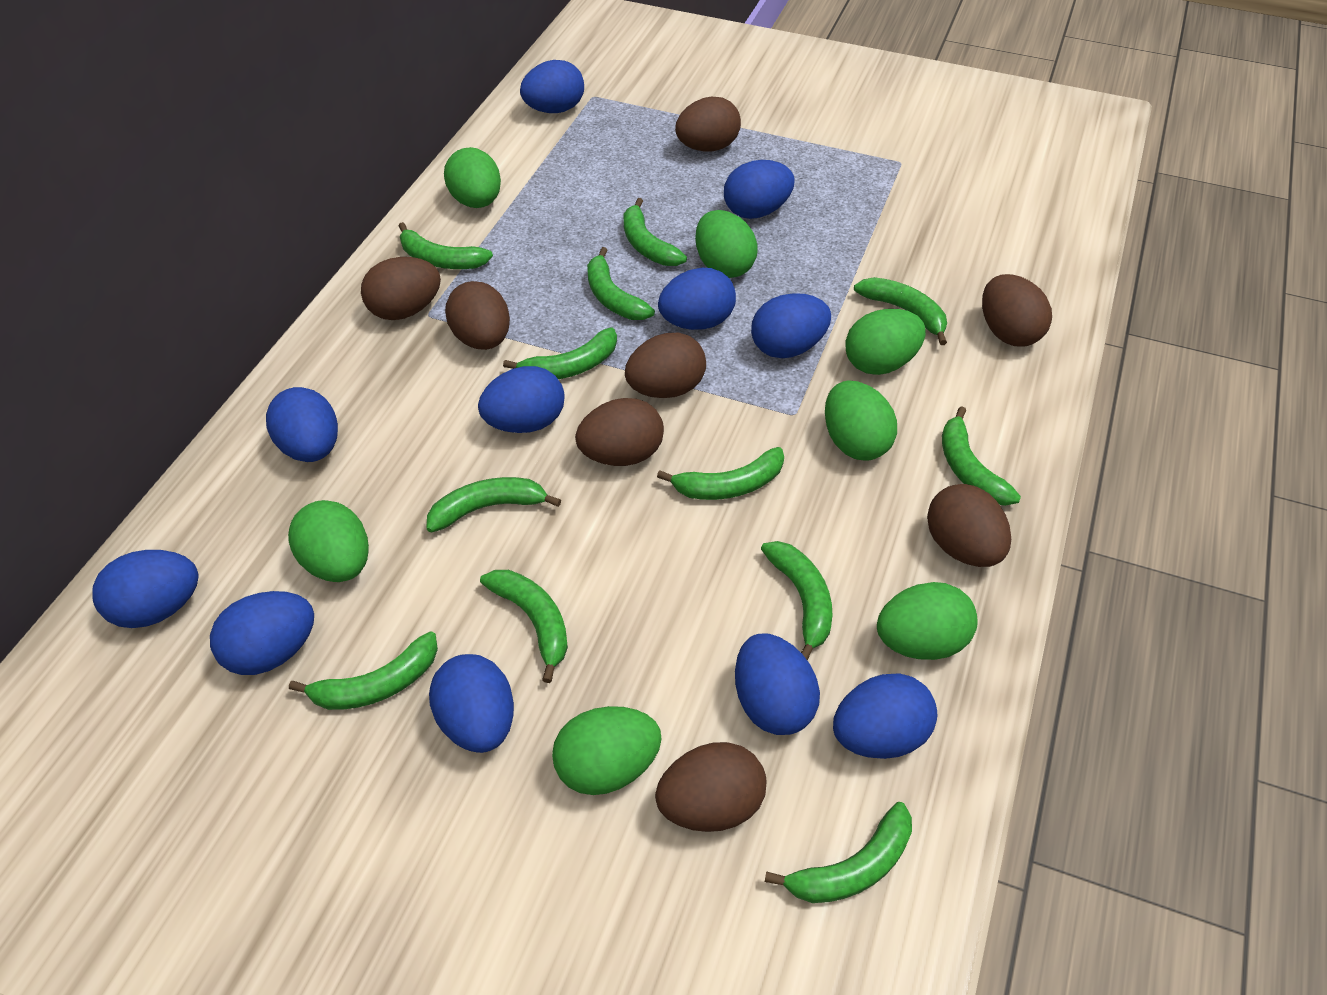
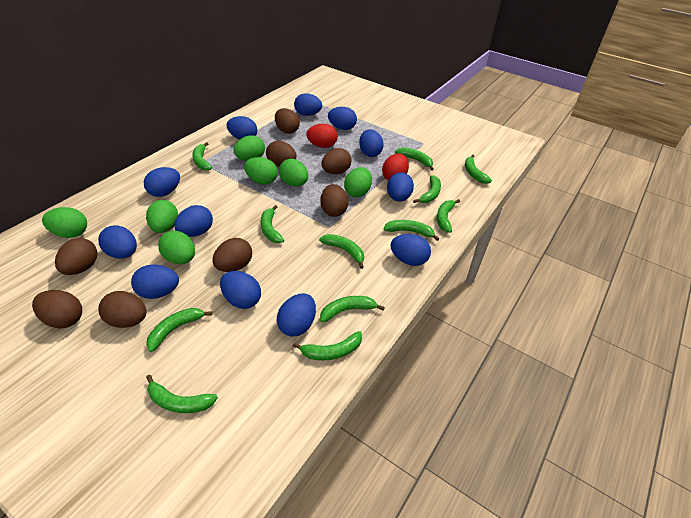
blue egg: 11 -> 12
red egg: 0 -> 2

